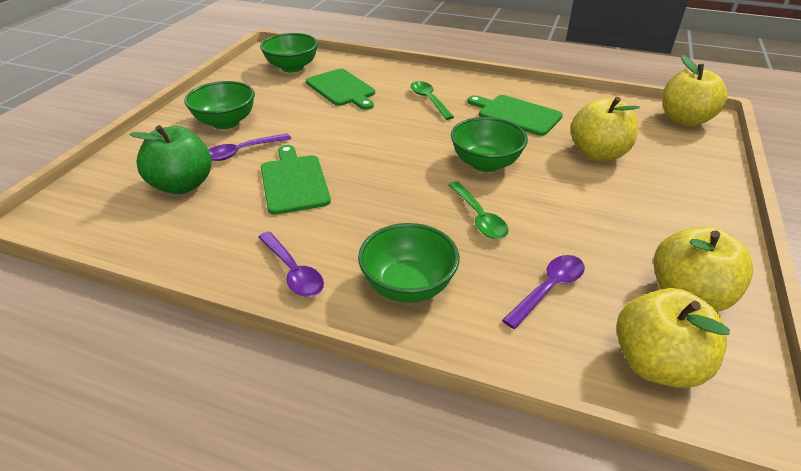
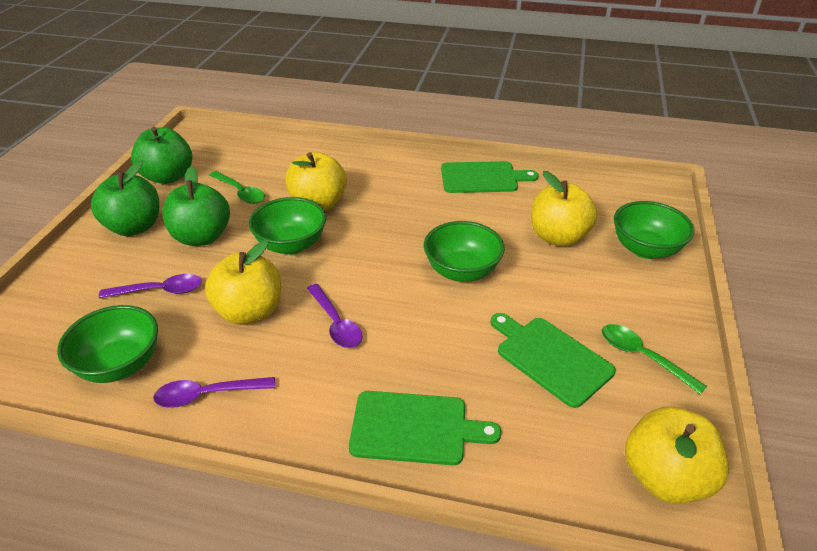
green apple: 1 -> 3

